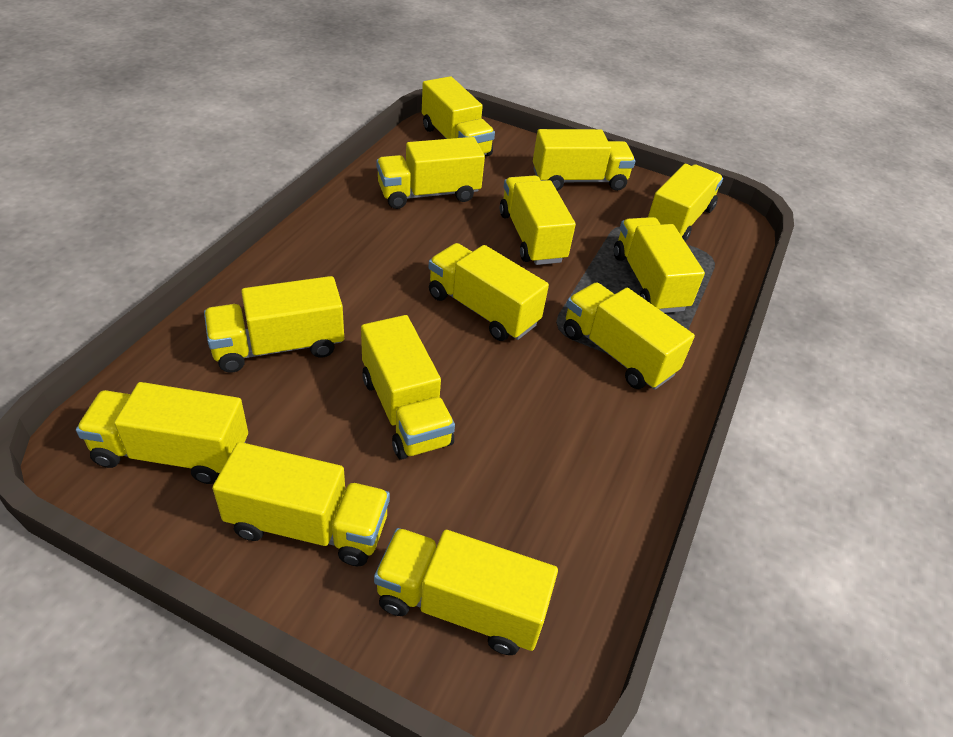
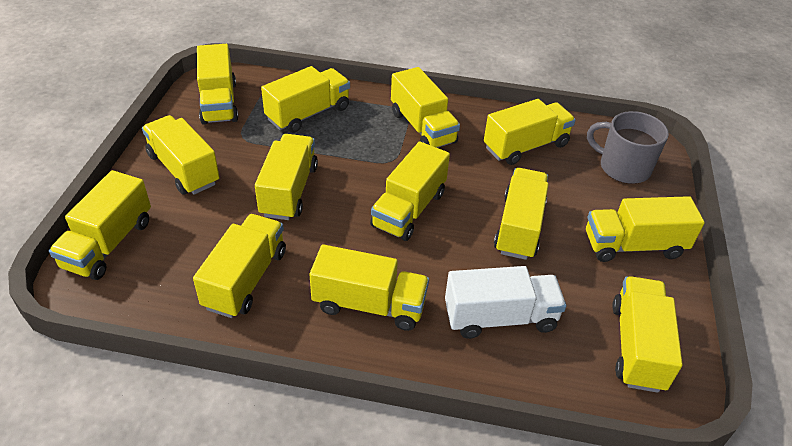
grey mug: 0 -> 1
white truck: 0 -> 1

